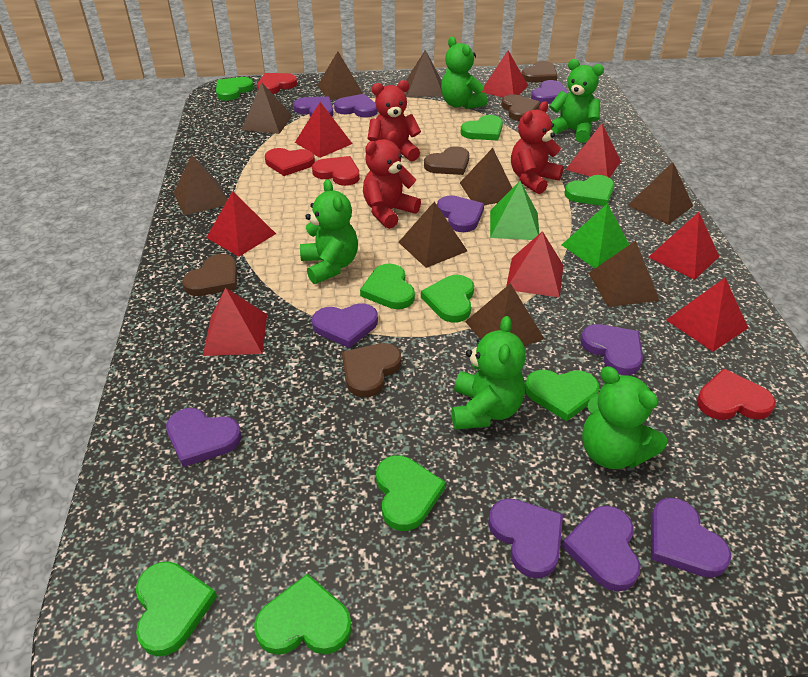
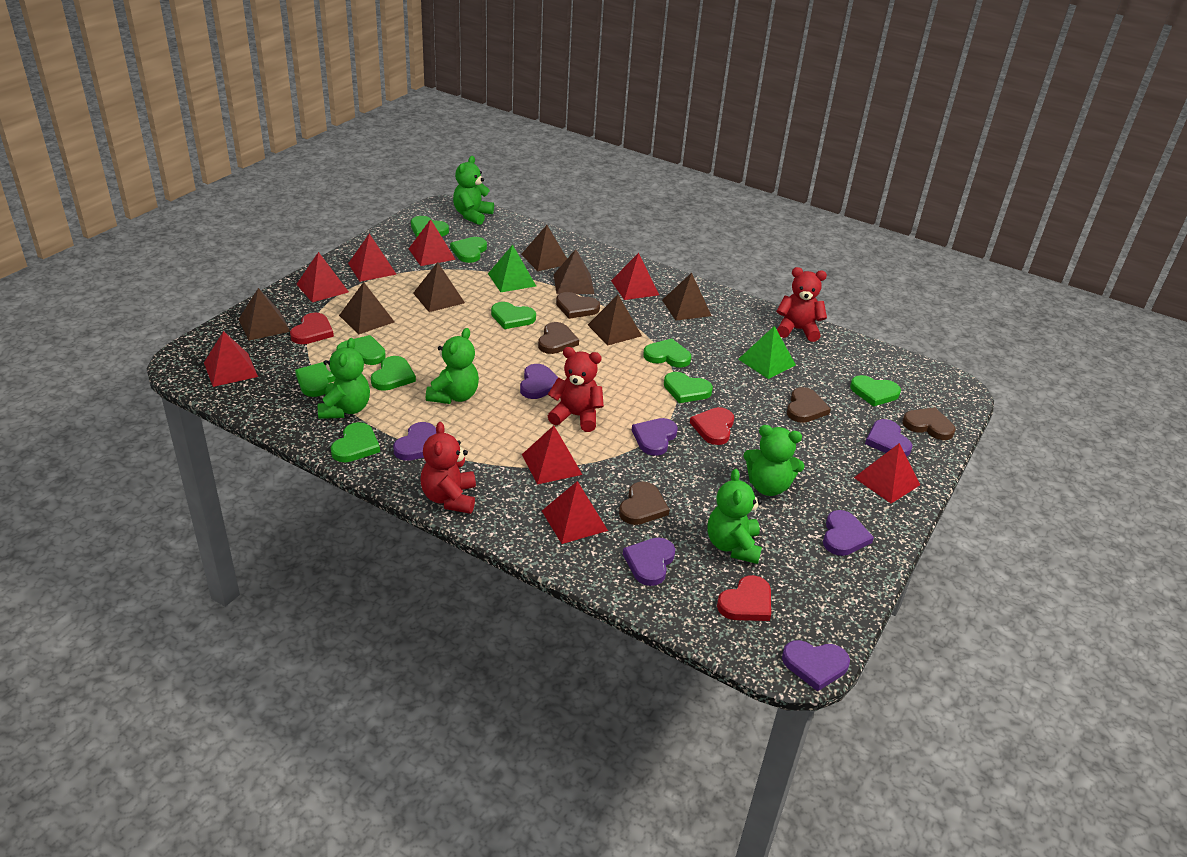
brown pyramid: 9 -> 7
green heart: 9 -> 10
purple heart: 10 -> 7
red heart: 4 -> 3

